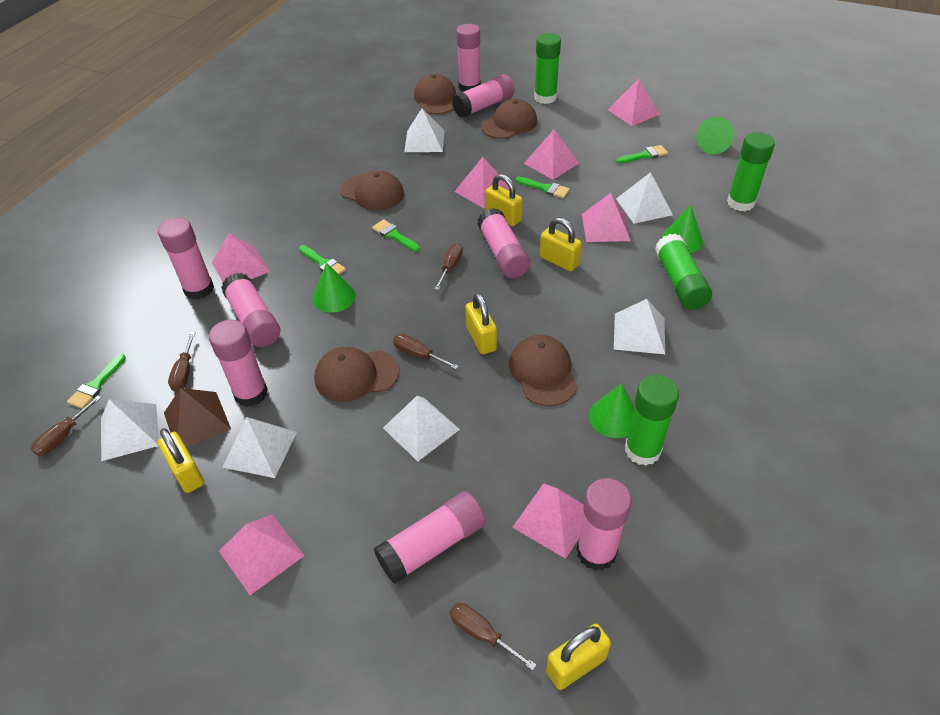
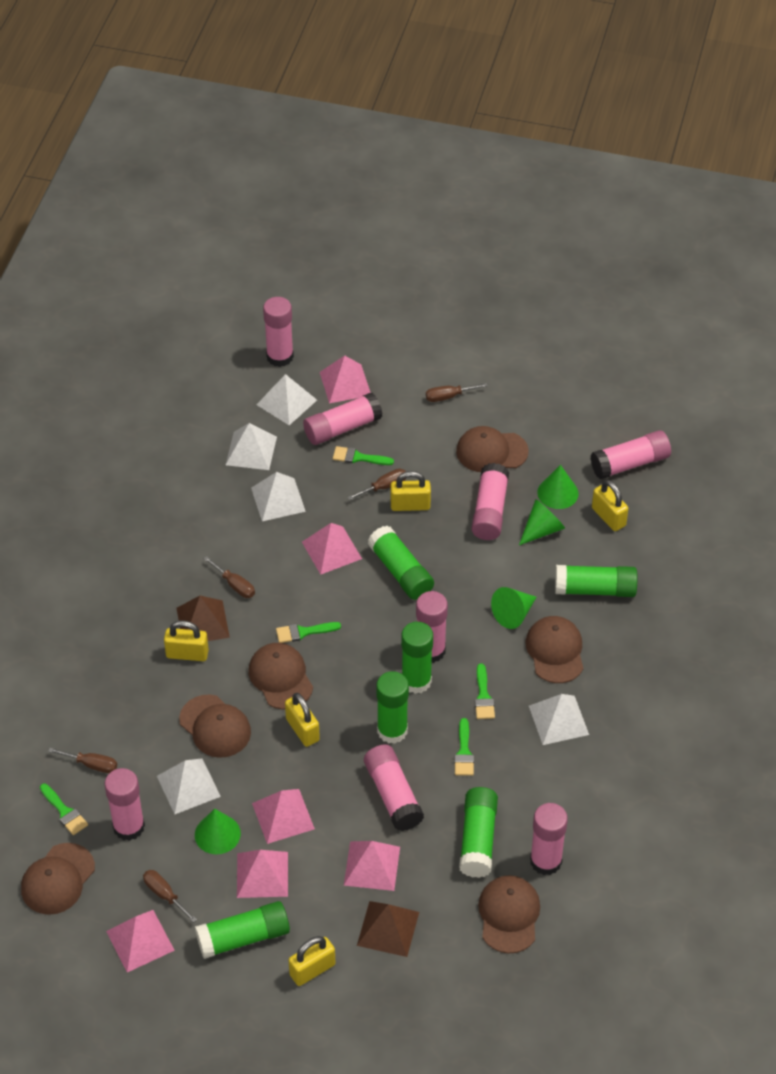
brown cap: 5 -> 6
brown pyramid: 1 -> 2
green glue stick: 4 -> 6
pink pyramid: 7 -> 6
white pyramid: 6 -> 5

